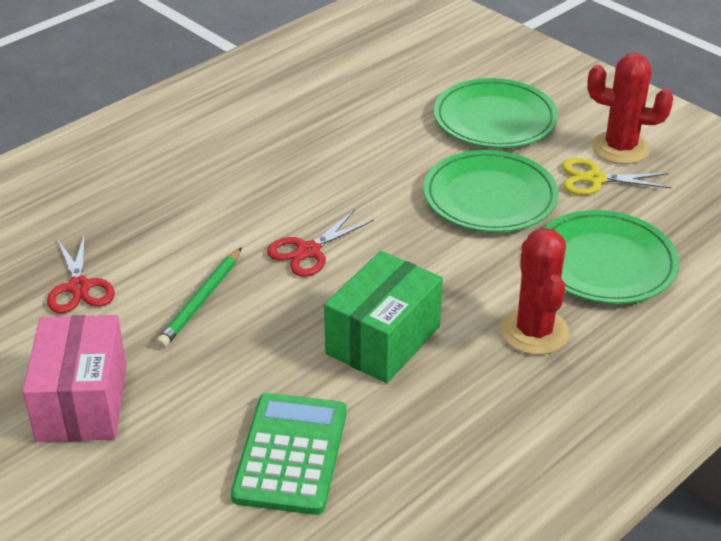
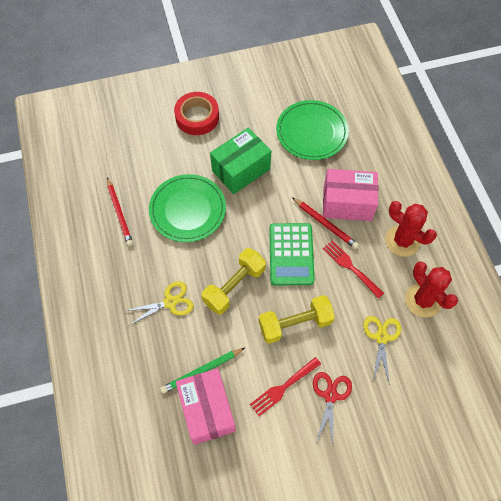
green plate: 3 -> 2
pink box: 1 -> 2
red fork: 0 -> 2
red pencil: 0 -> 2
red scissors: 2 -> 1
red tape: 0 -> 1
yellow dumbbell: 0 -> 2
yellow scissors: 1 -> 2

